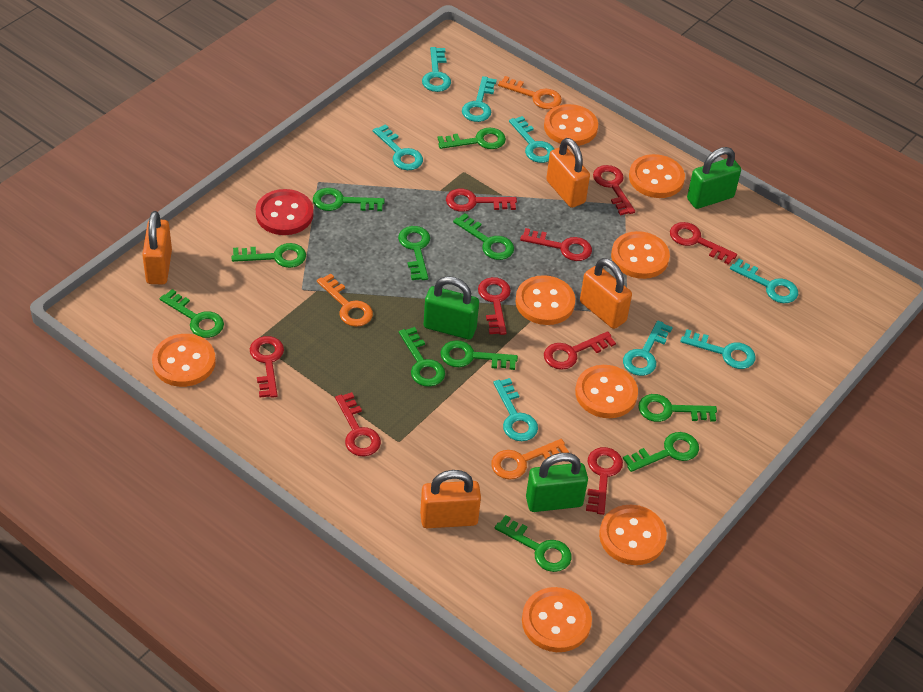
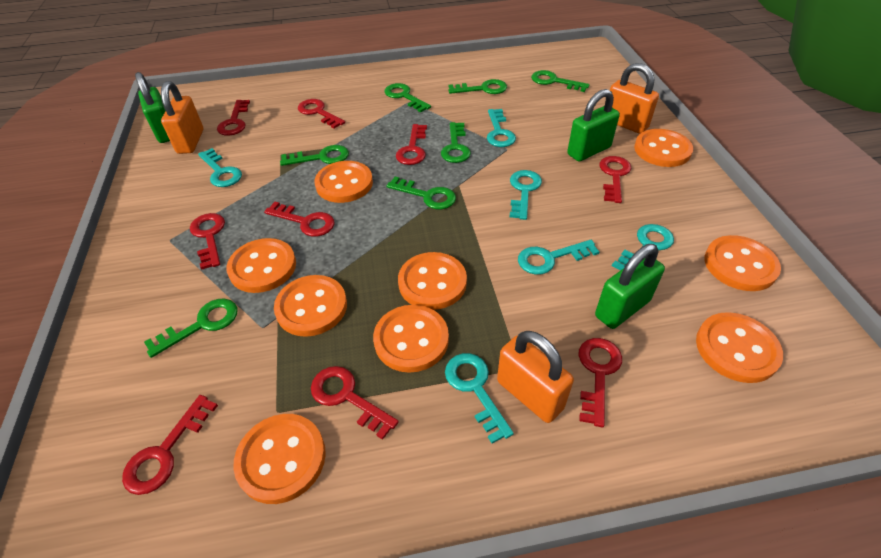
green key: 11 -> 7
orange button: 8 -> 9
orange key: 3 -> 0
orange padlock: 4 -> 3
red button: 1 -> 0
turquoise key: 8 -> 6

